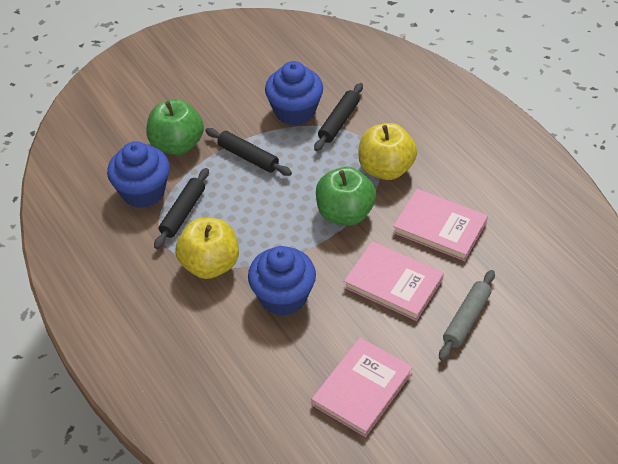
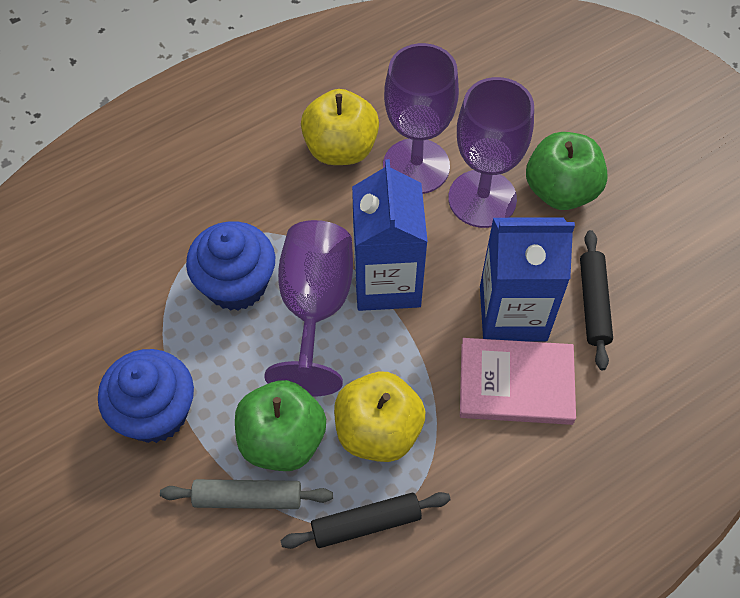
black rolling pin: 3 -> 2
blue carton: 0 -> 2
blue cupcake: 3 -> 2
pink book: 3 -> 1
purple goblet: 0 -> 3

